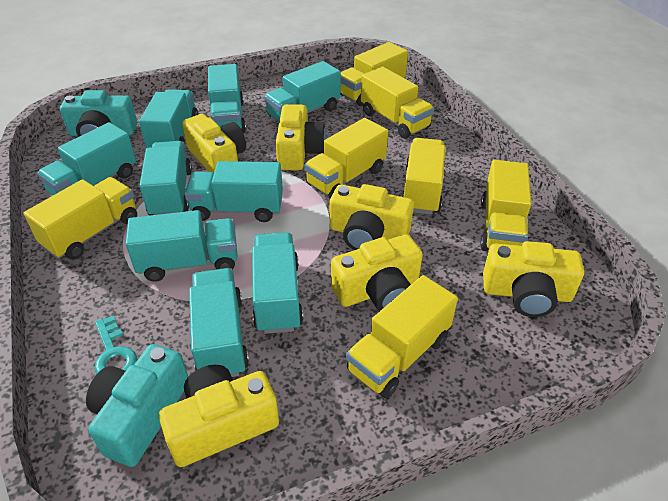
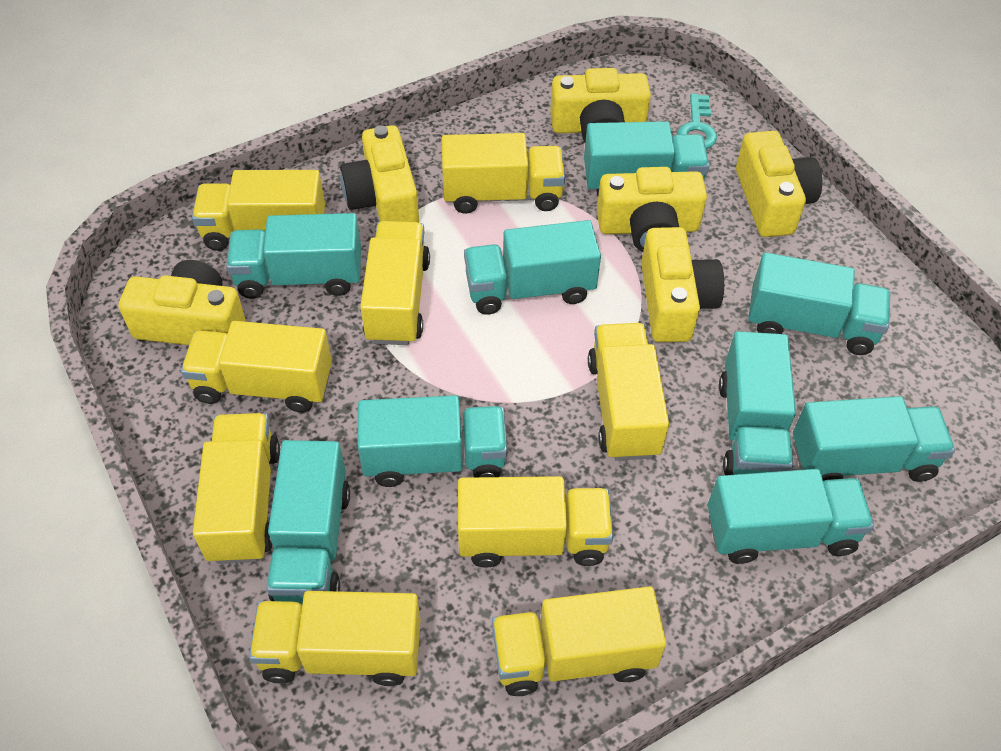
turquoise camera: 2 -> 0
yellow truck: 7 -> 9

